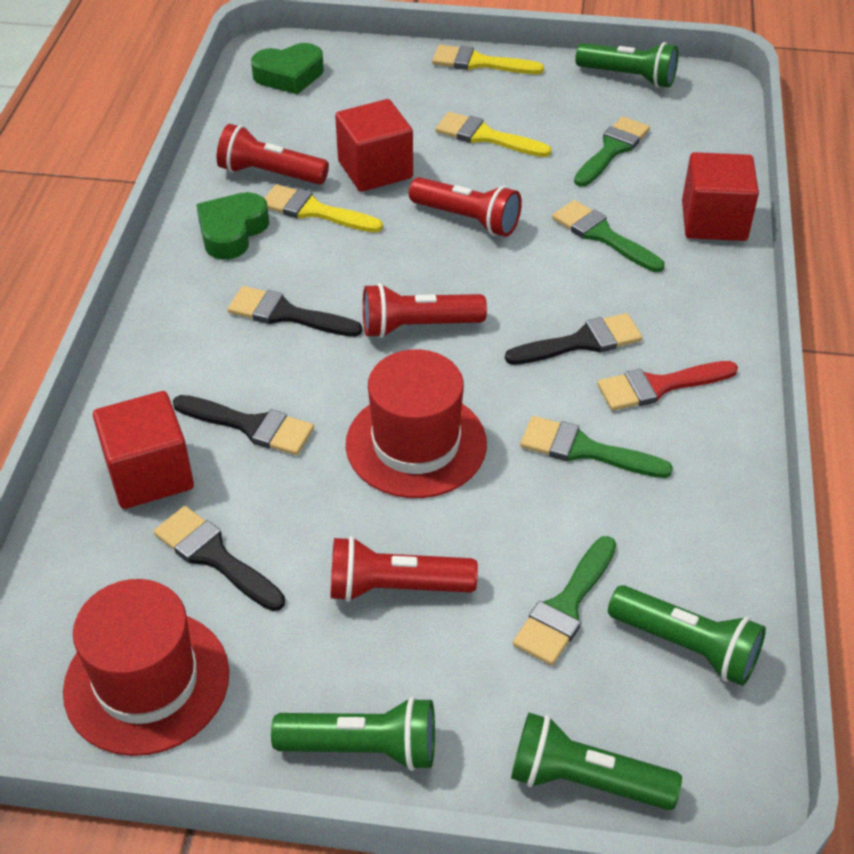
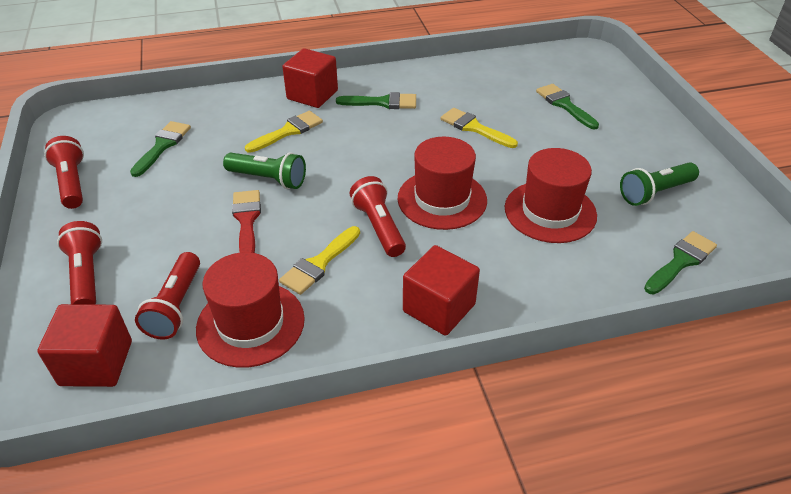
black brush: 4 -> 0
green flashlight: 4 -> 2
green heart: 2 -> 0
red hat: 2 -> 3

